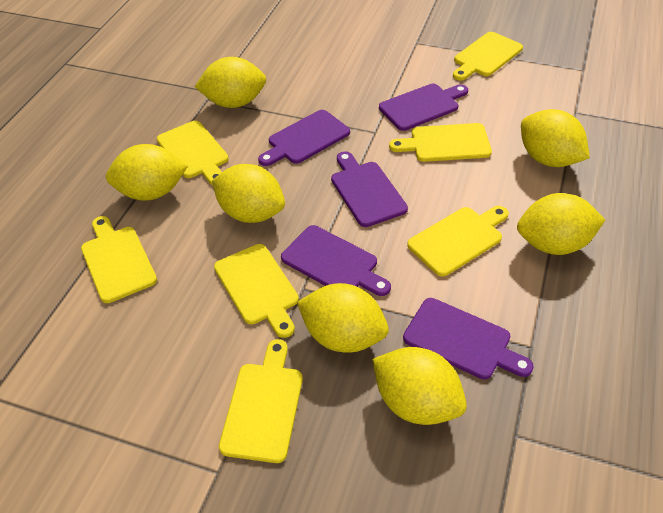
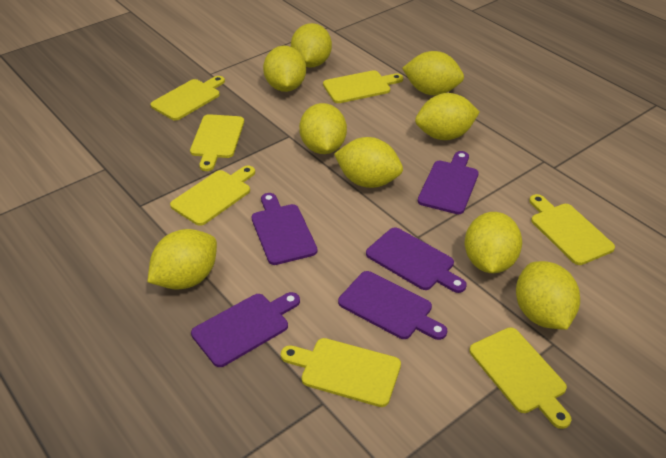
yellow lemon: 7 -> 9

